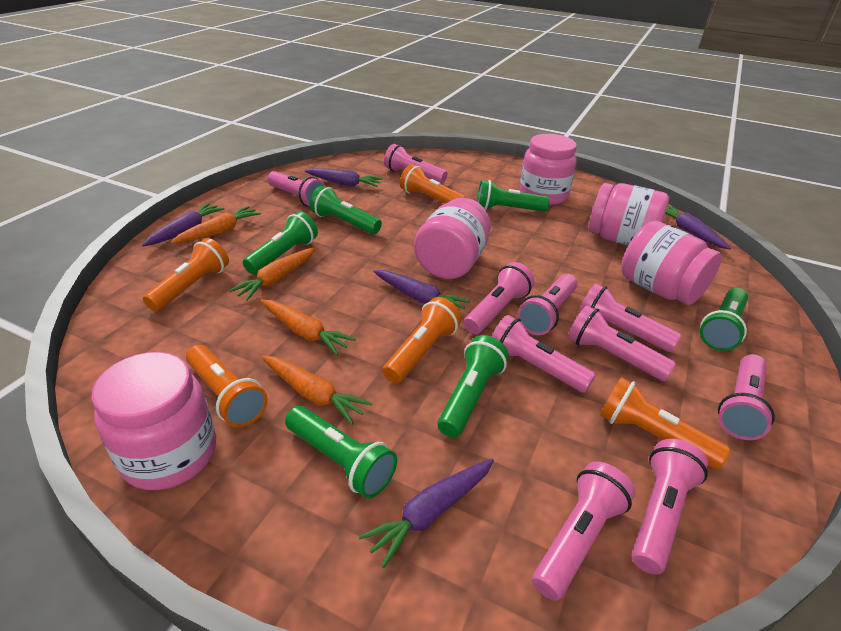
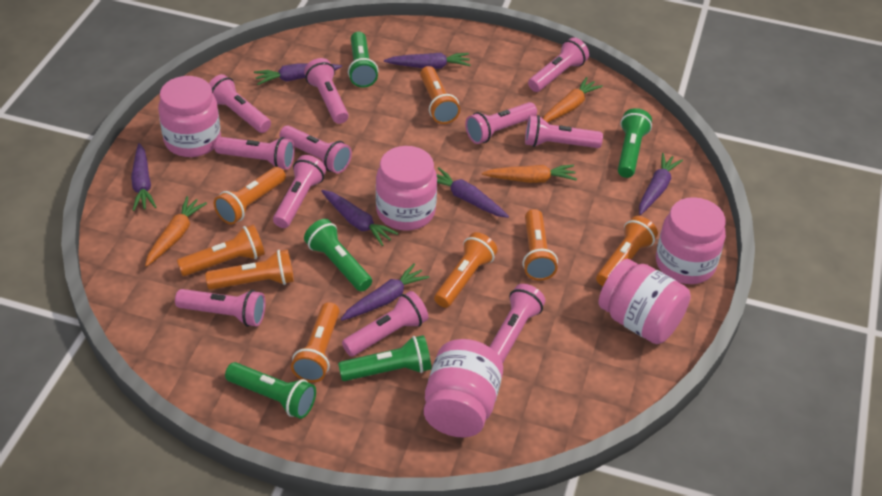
green flashlight: 6 -> 5
orange carrot: 4 -> 3
orange flashlight: 5 -> 8
pink flashlight: 10 -> 11
purple carrot: 5 -> 7

